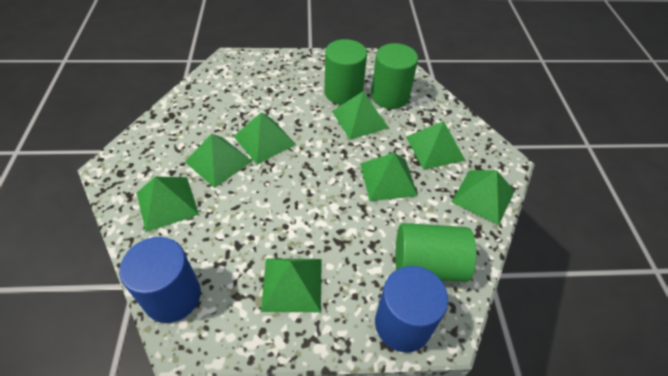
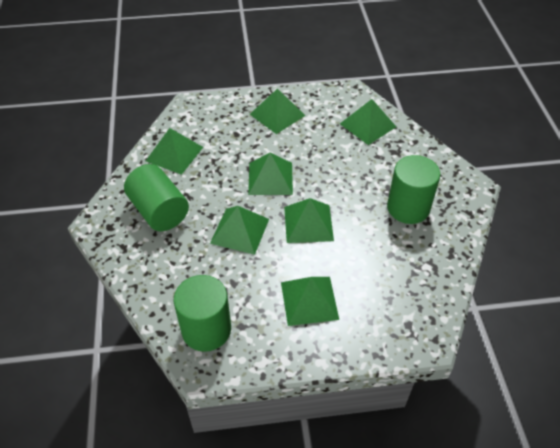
blue cylinder: 2 -> 0
green pyramid: 8 -> 7

